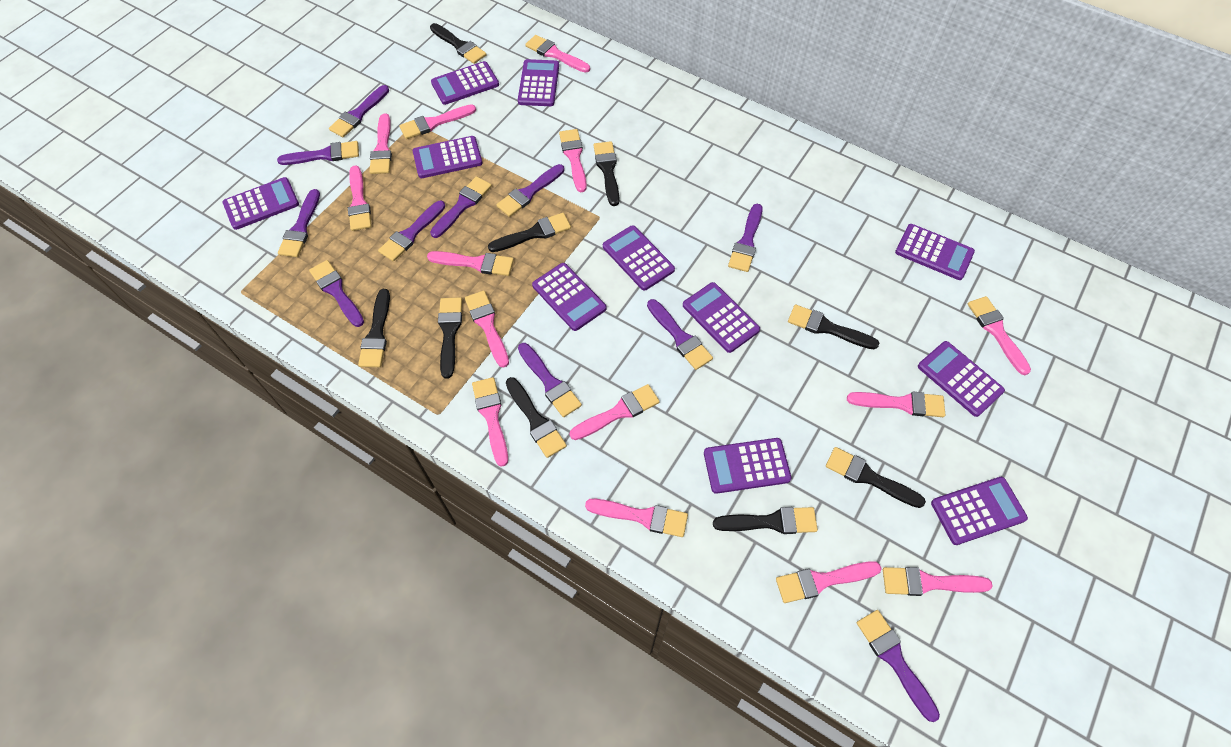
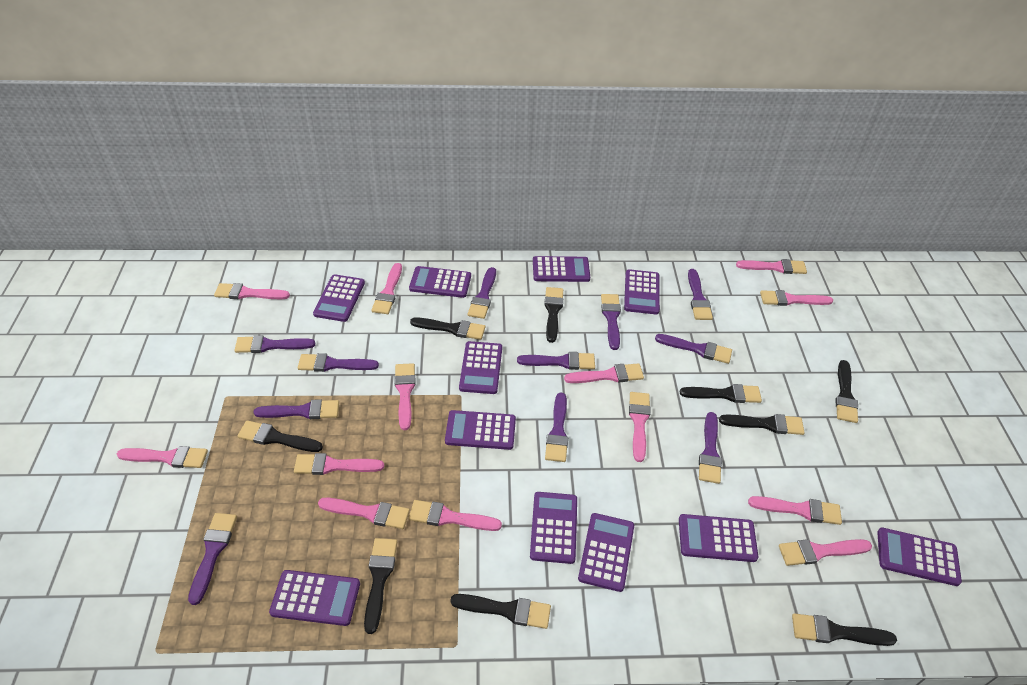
pink brush: 14 -> 13

